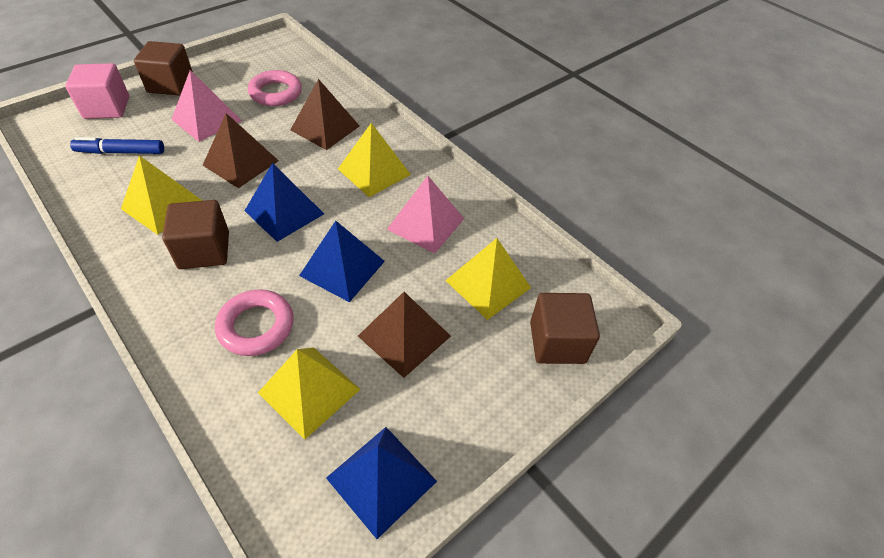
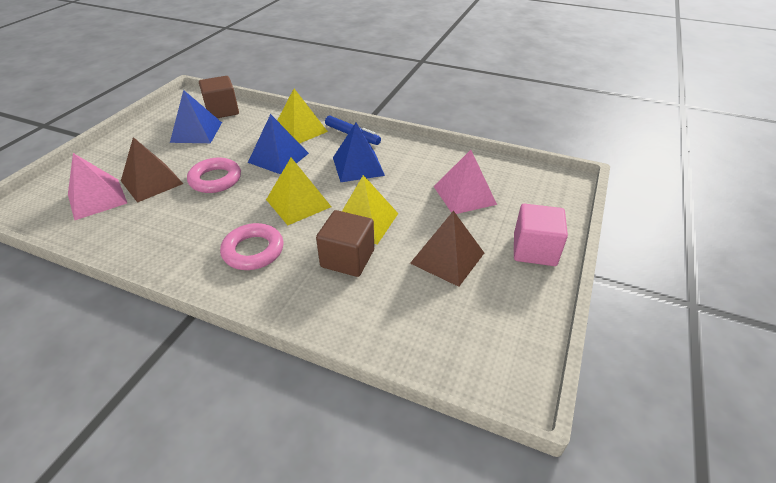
brown cube: 3 -> 2
brown pyramid: 3 -> 2
yellow pyramid: 4 -> 3

